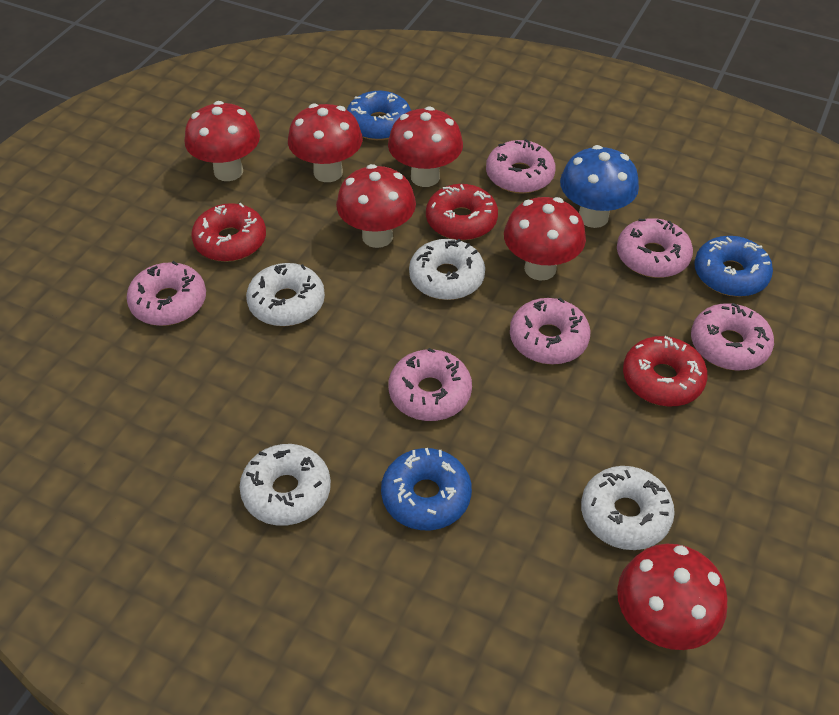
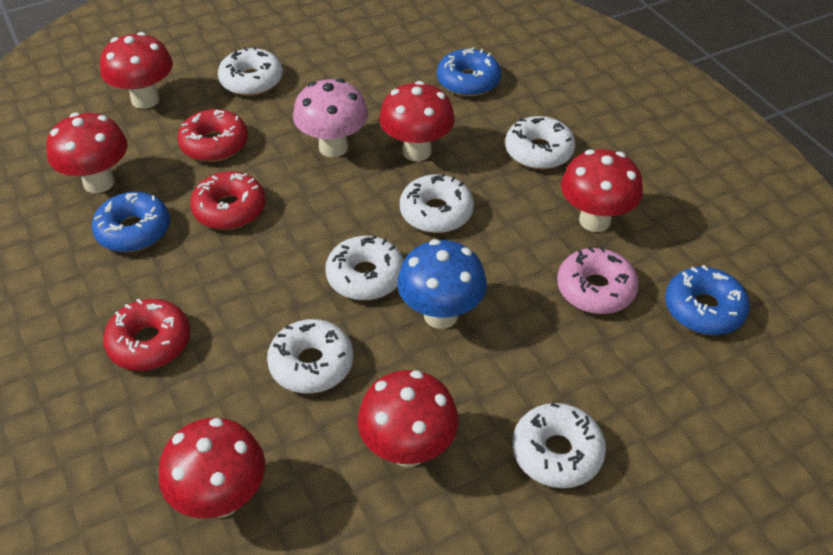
pink donut: 6 -> 1
pink mushroom: 0 -> 1
white donut: 4 -> 6

